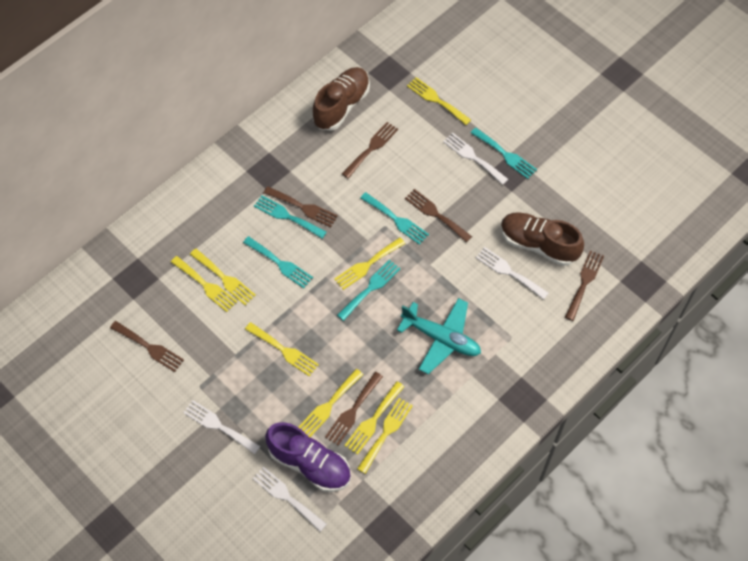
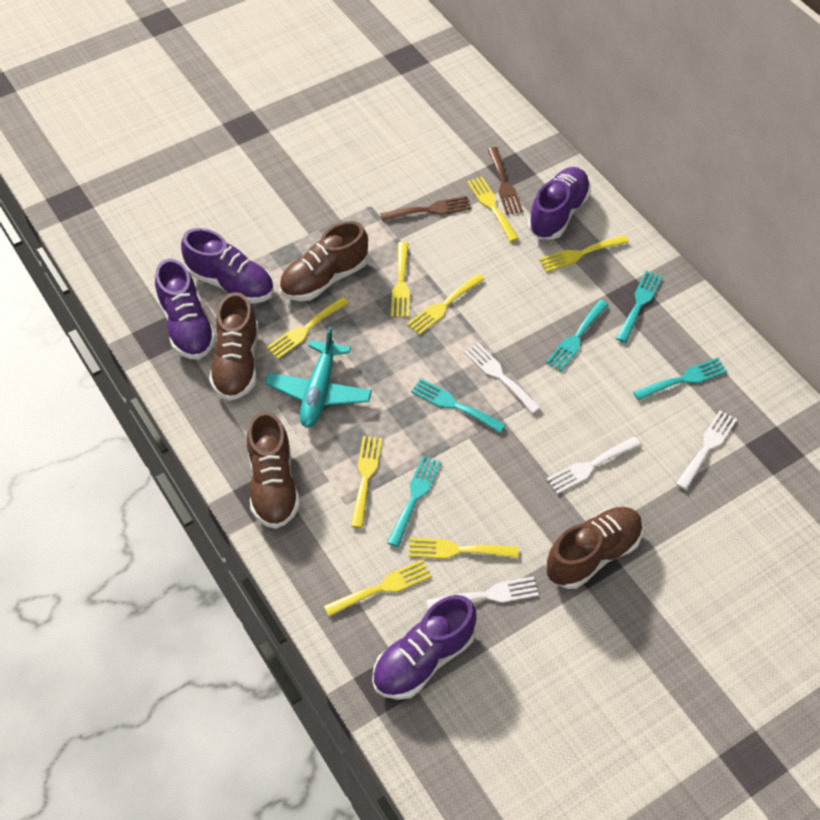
brown fork: 6 -> 2
brown shoe: 2 -> 4
purple shoe: 1 -> 4

